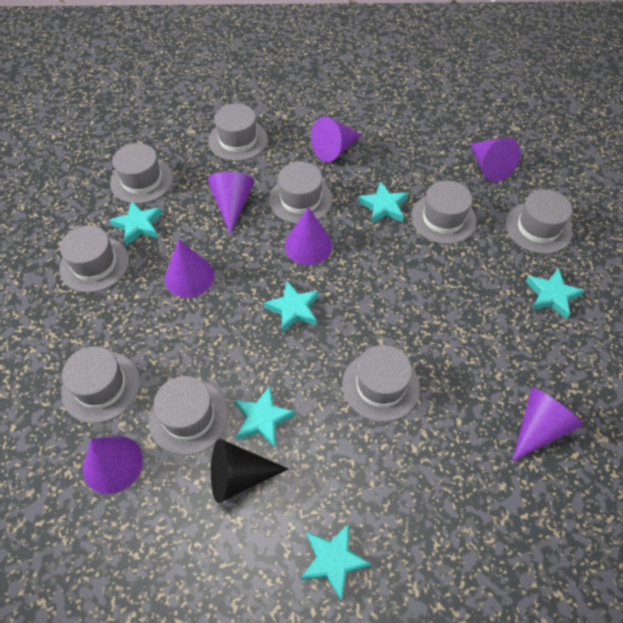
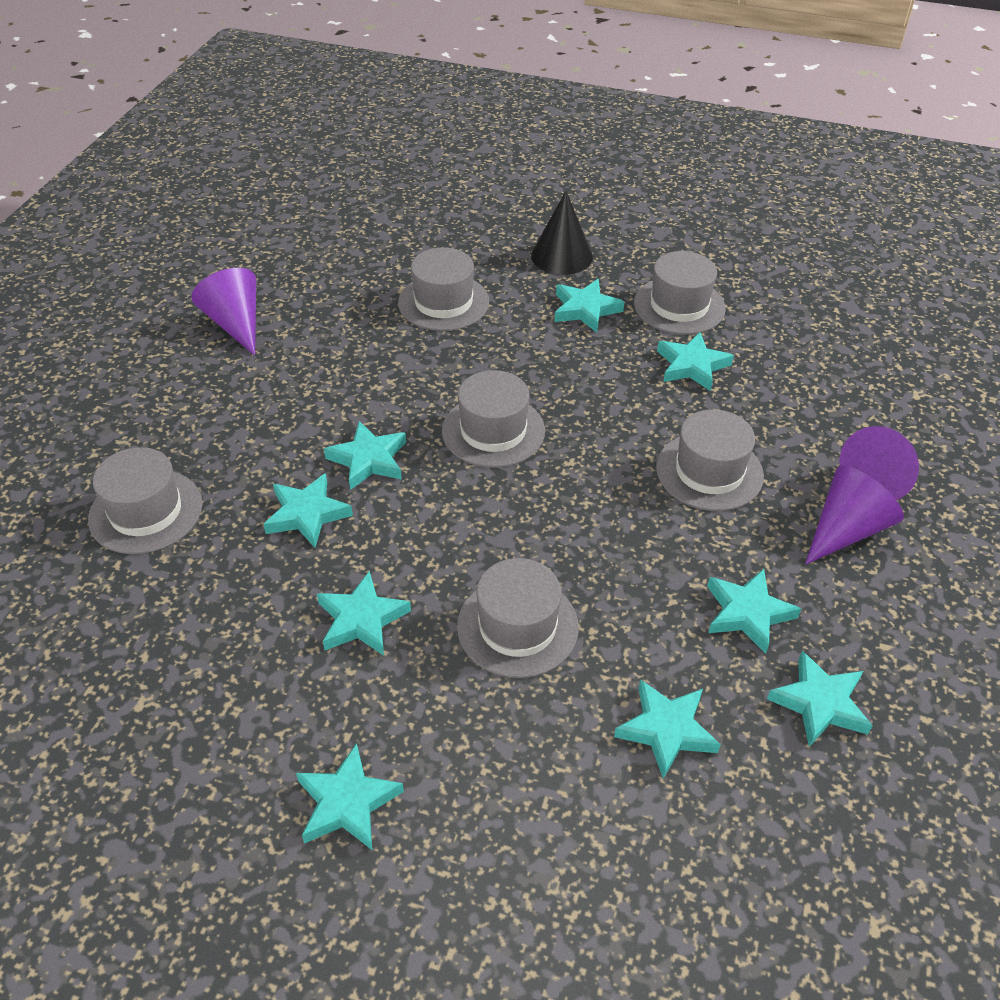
grey hat: 9 -> 6
purple cone: 7 -> 3
turquoise star: 6 -> 9

